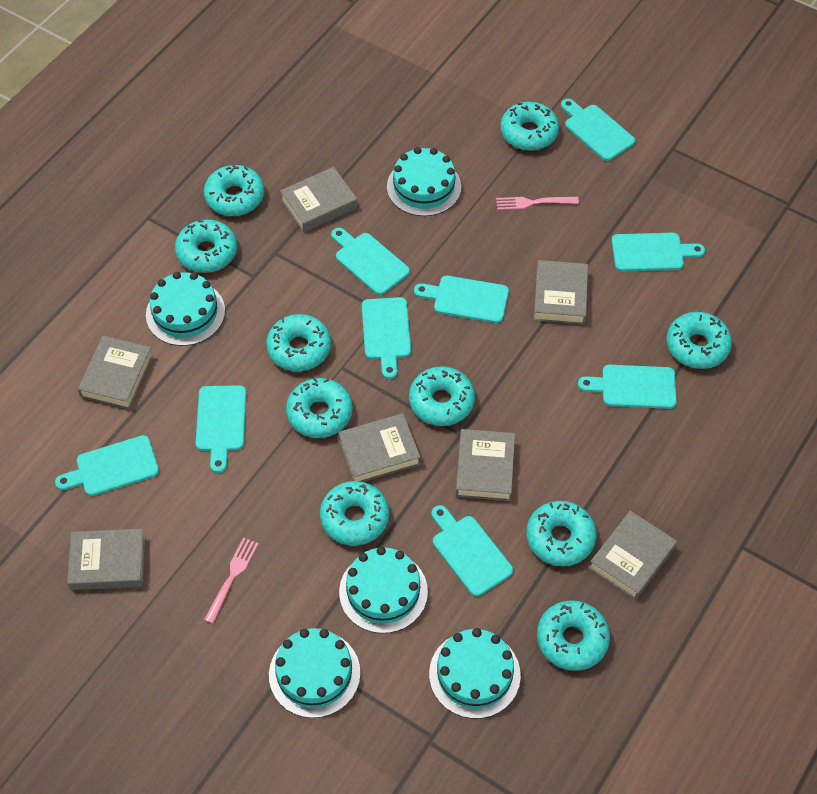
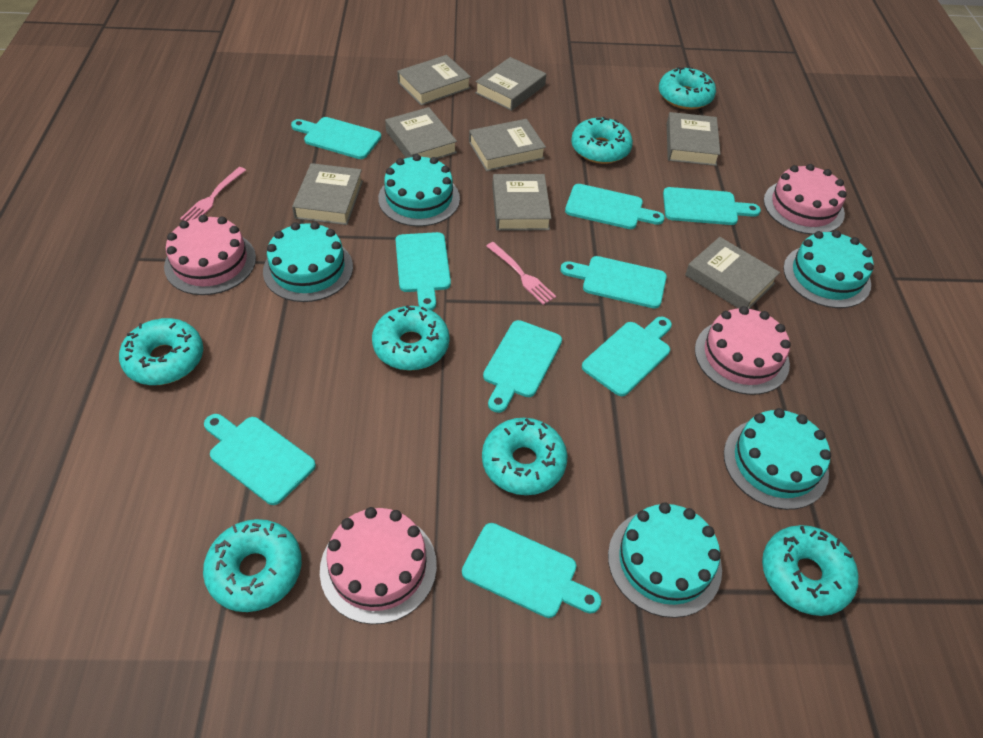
grey book: 7 -> 8
pink cake: 0 -> 4
turquoise donut: 10 -> 7

